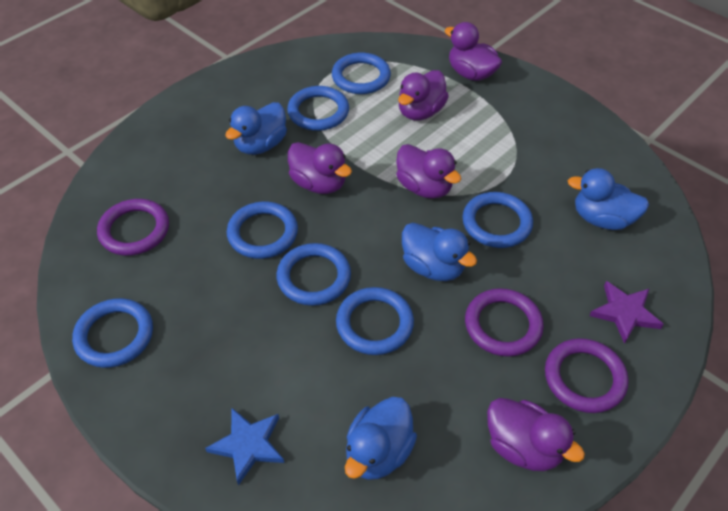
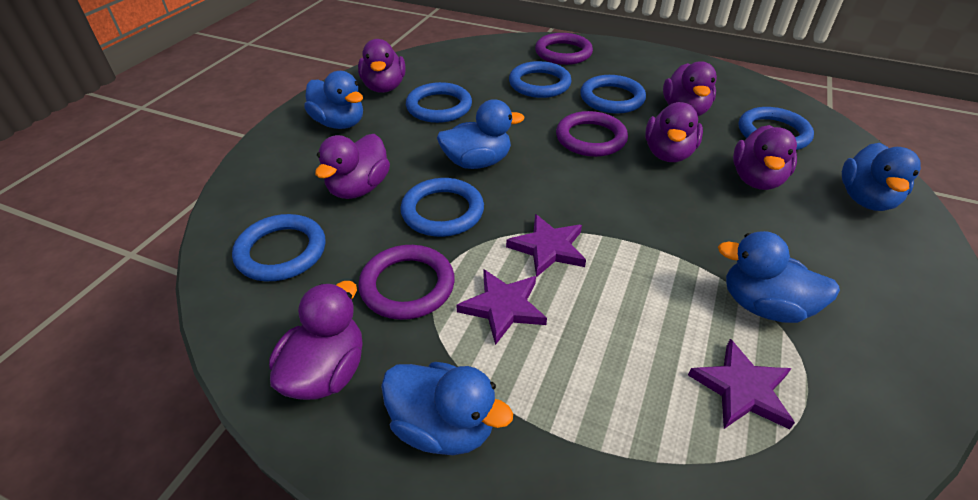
blue duck: 4 -> 5
blue ring: 7 -> 6
blue star: 1 -> 0
purple duck: 5 -> 6
purple star: 1 -> 3

